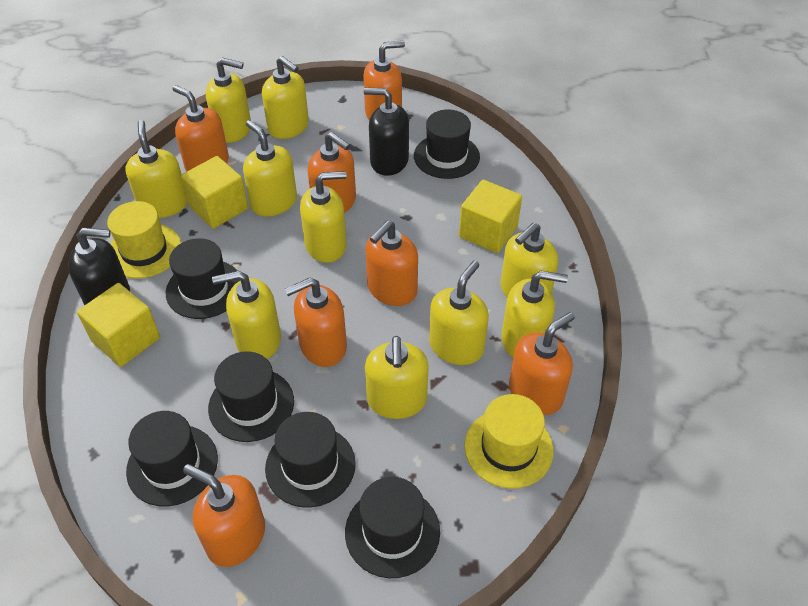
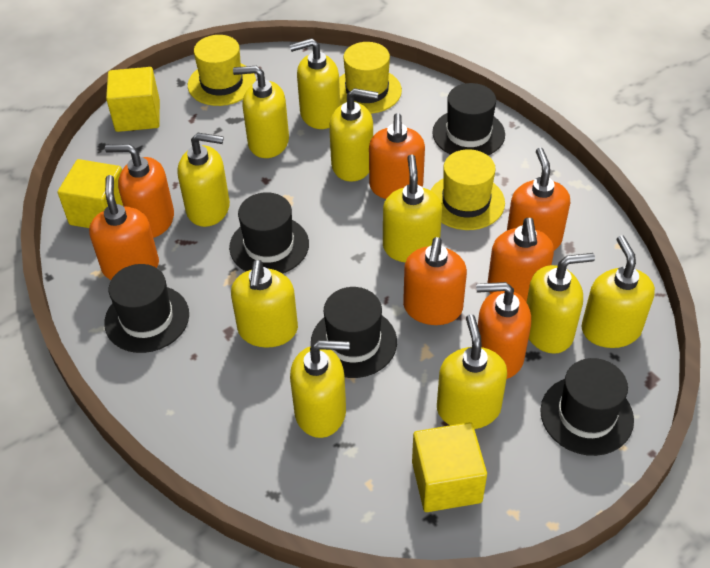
black hat: 6 -> 5
black soap dispenser: 2 -> 0
yellow hat: 2 -> 3

